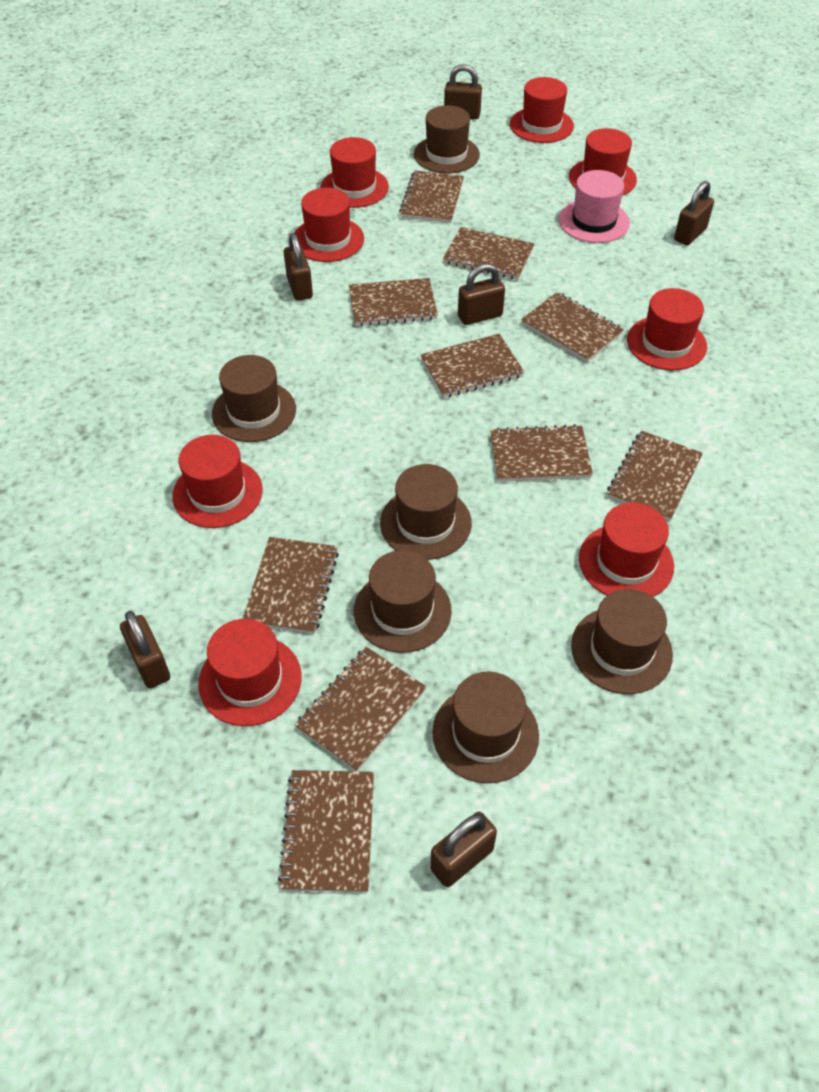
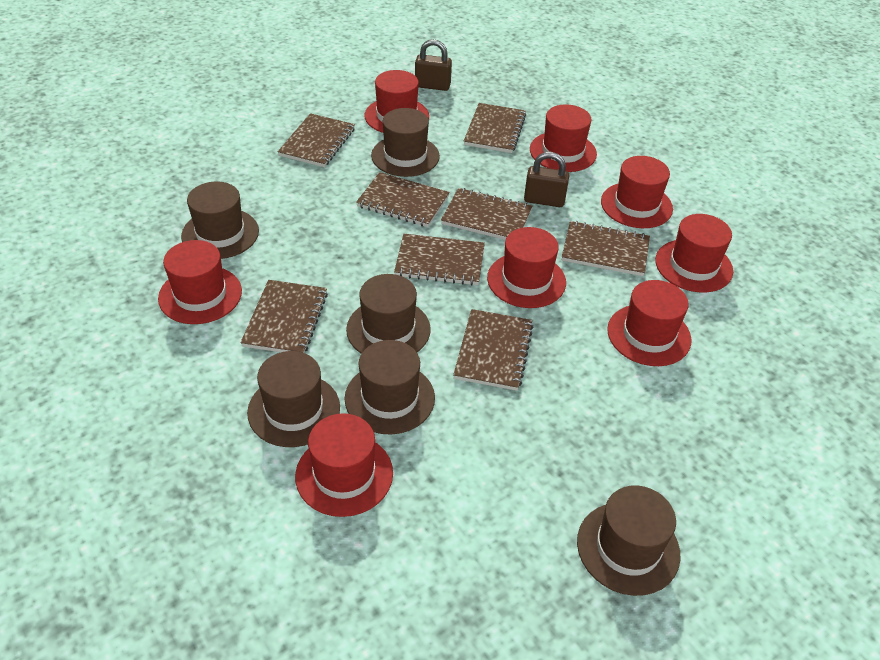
brown notebook: 10 -> 8
brown padlock: 6 -> 2
pink hat: 1 -> 0

